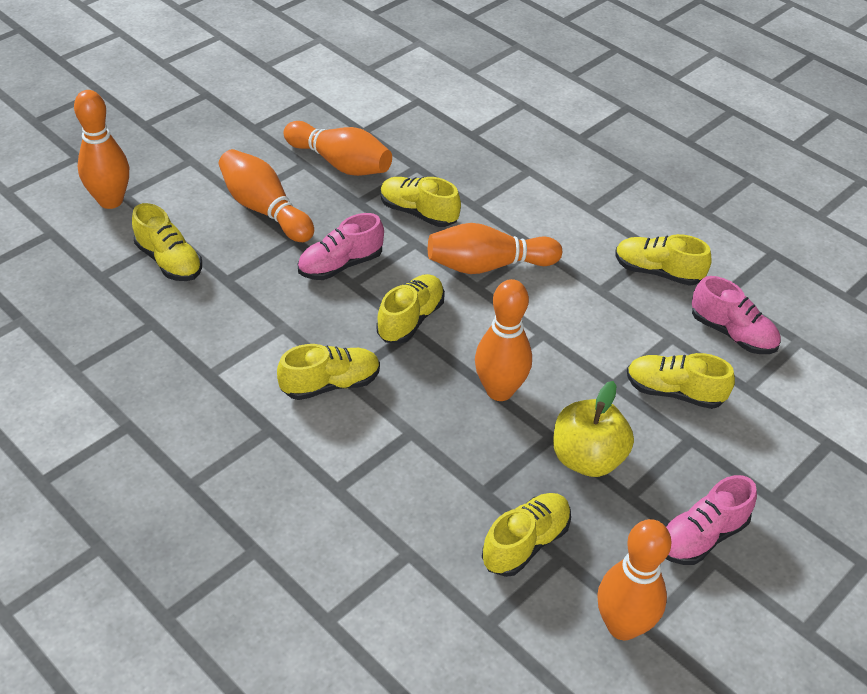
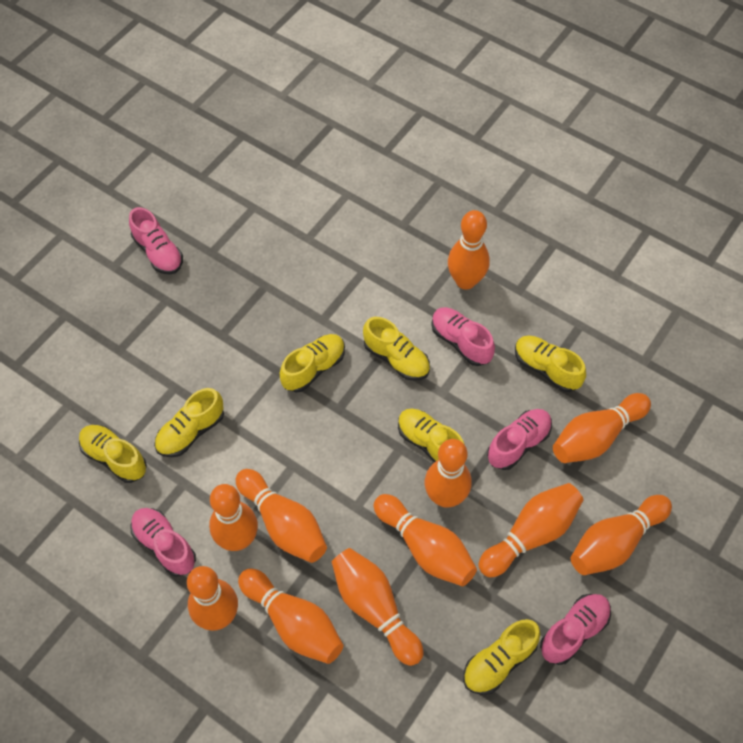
orange bowling pin: 6 -> 11
pink shoe: 3 -> 5
yellow apple: 1 -> 0

